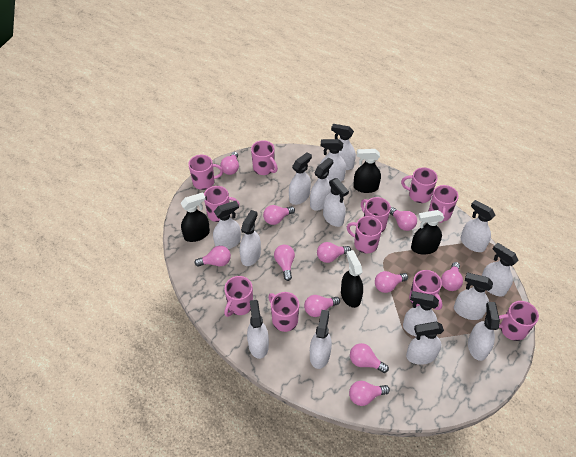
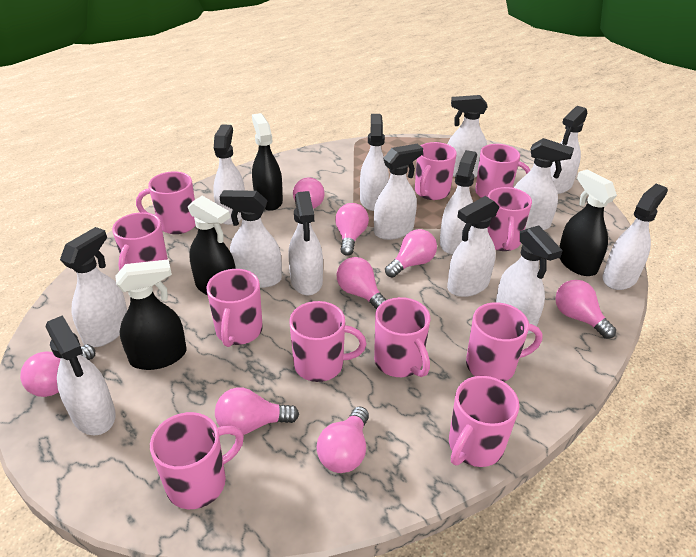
pink light bulb: 11 -> 8
white spray bottle: 15 -> 14

